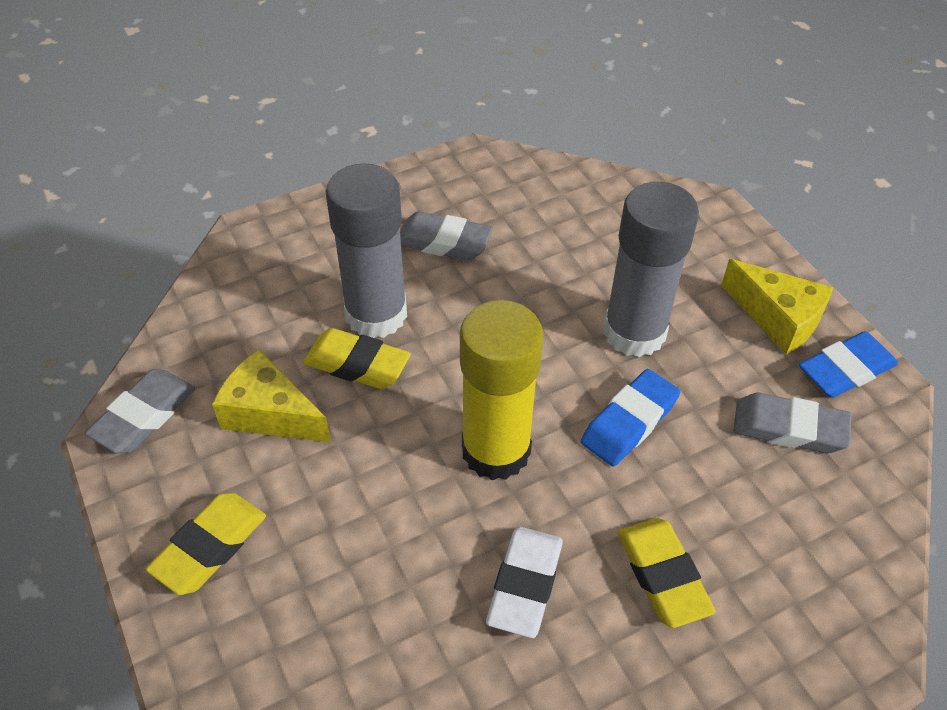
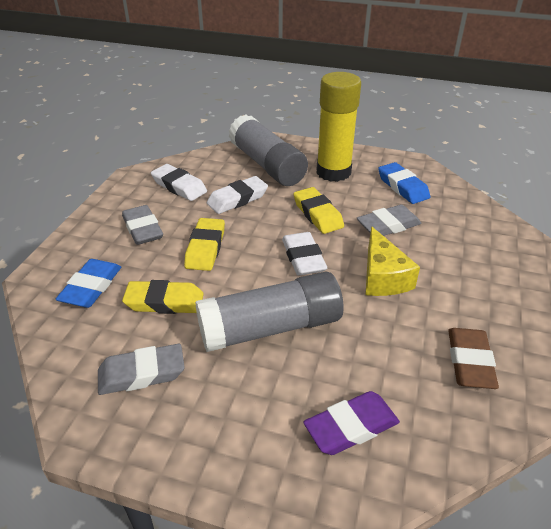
brown eraser: 0 -> 1
purple eraser: 0 -> 1
white eraser: 1 -> 3
yellow cheese: 2 -> 1

